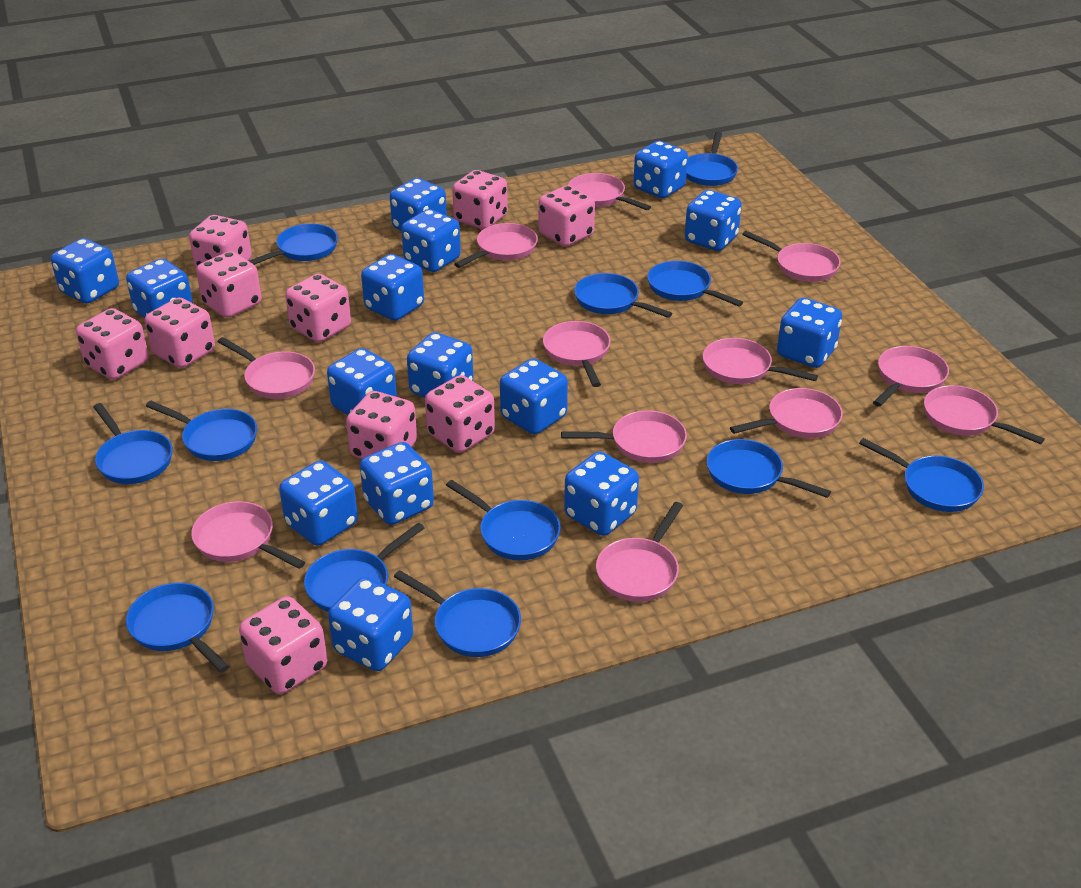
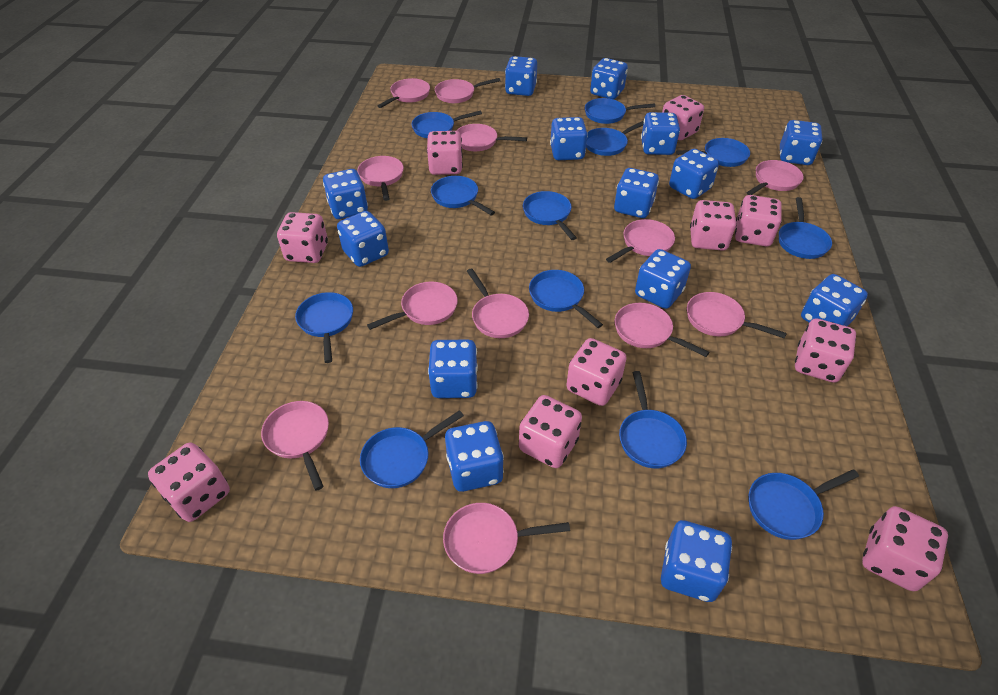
blue dice: 15 -> 14

